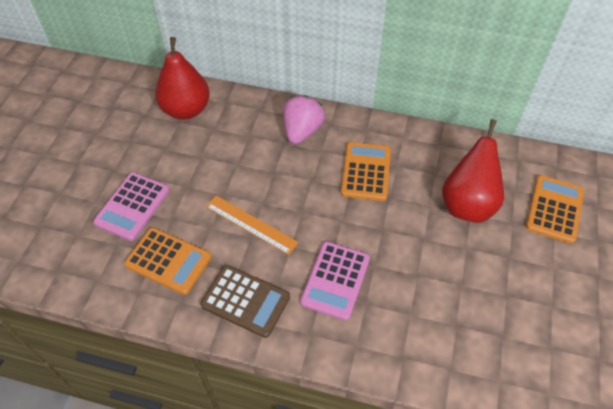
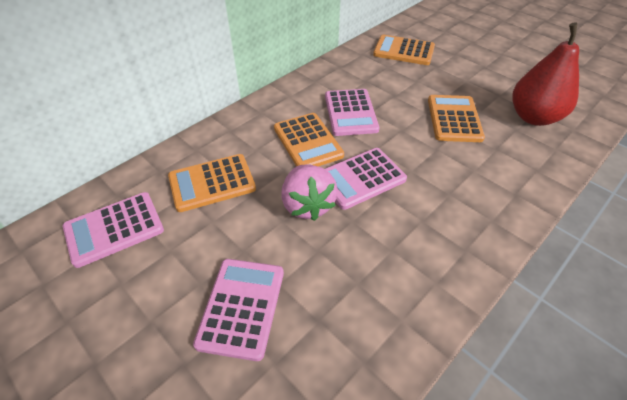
brown calculator: 1 -> 0
orange calculator: 3 -> 4
orange ruler: 1 -> 0
pink calculator: 2 -> 4
red pear: 2 -> 1

